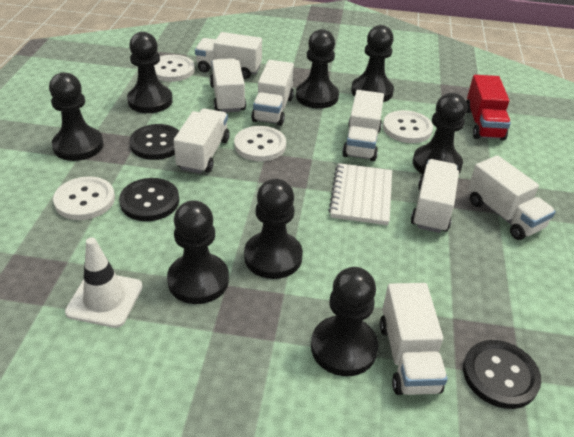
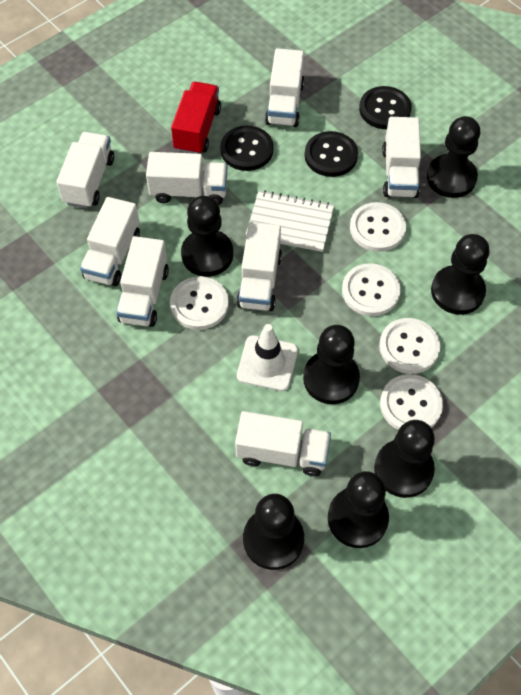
black pawn: 8 -> 7
white button: 4 -> 5

